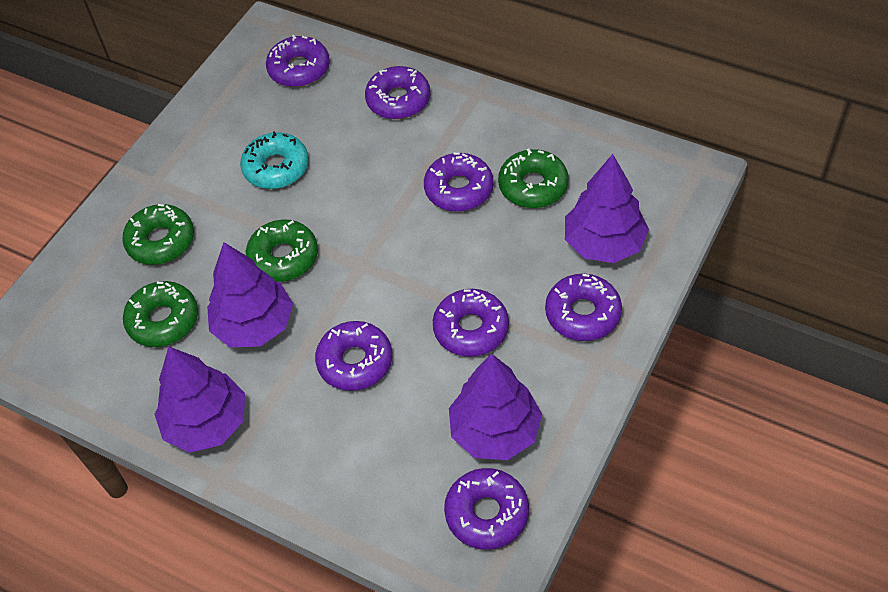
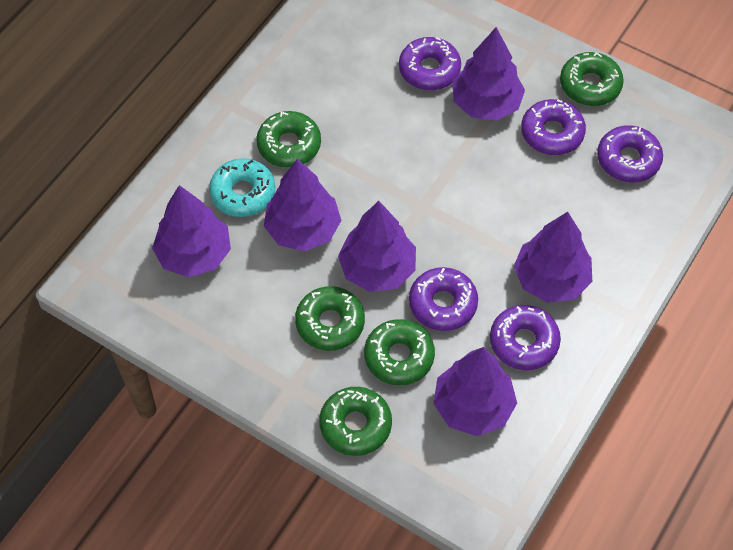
green donut: 4 -> 5
purple donut: 7 -> 5
purple tree: 4 -> 6

